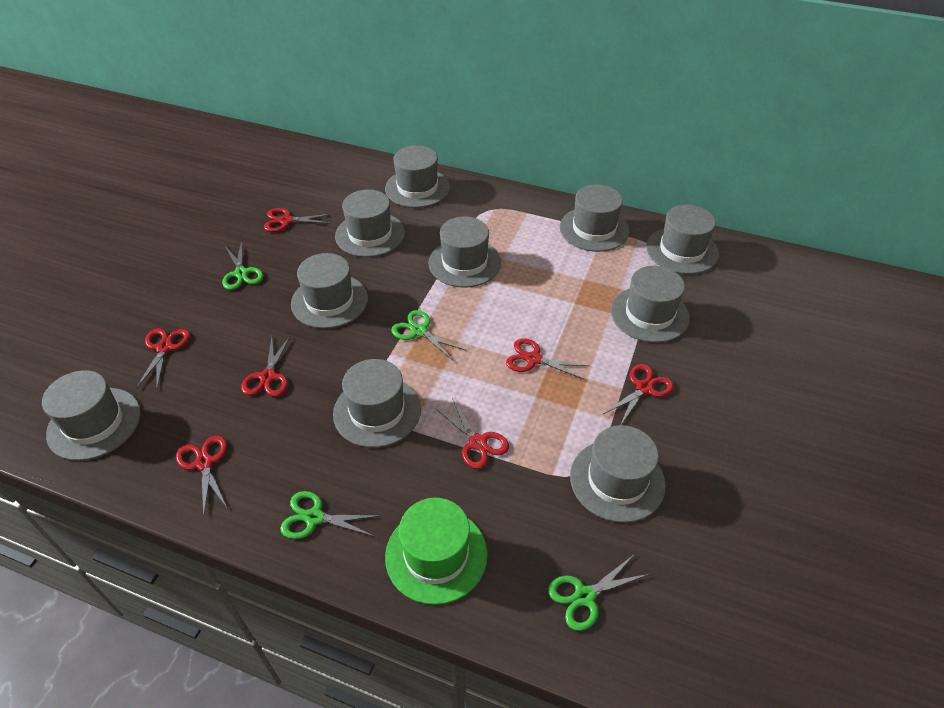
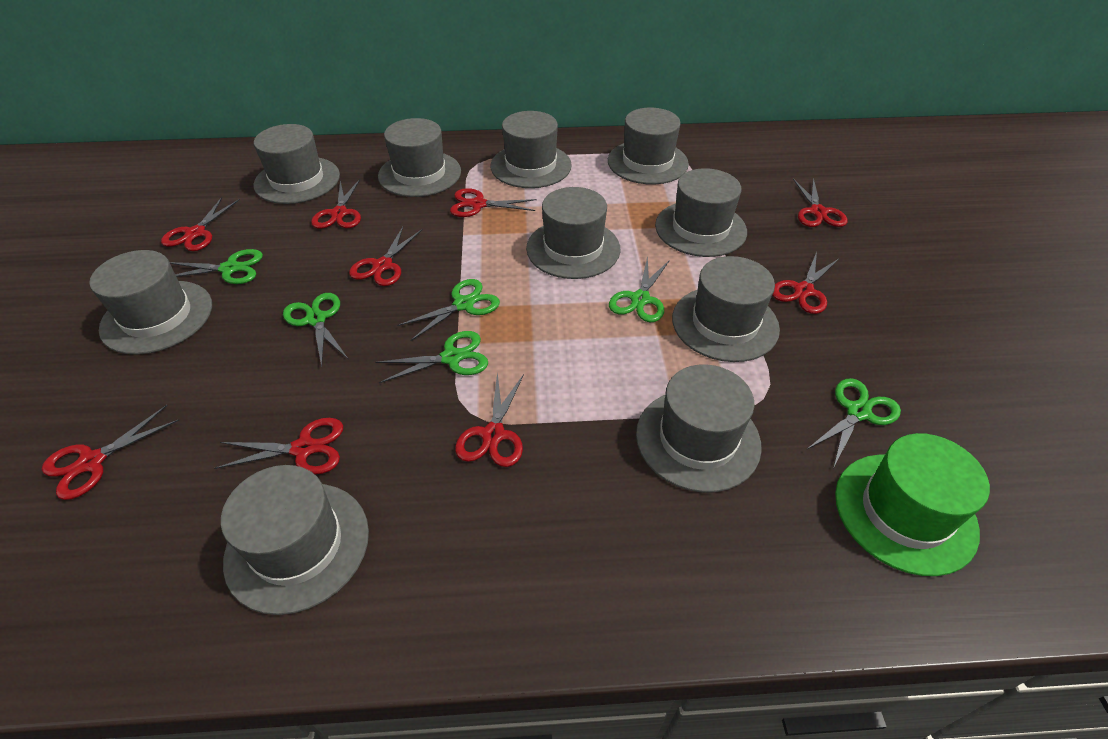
green scissors: 4 -> 6
red scissors: 7 -> 9

